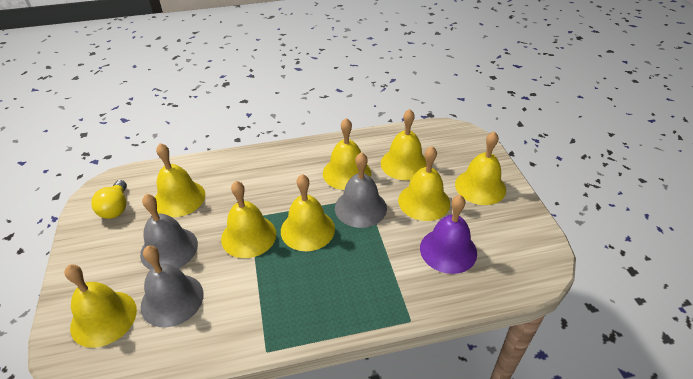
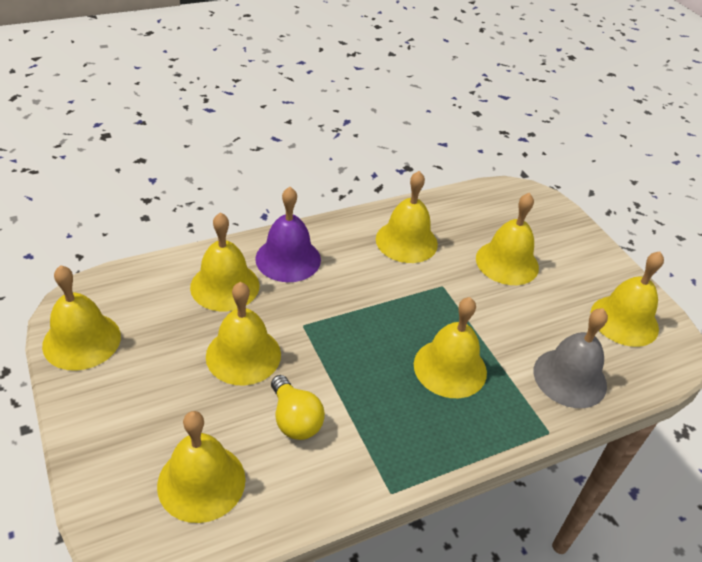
grey bell: 3 -> 1

